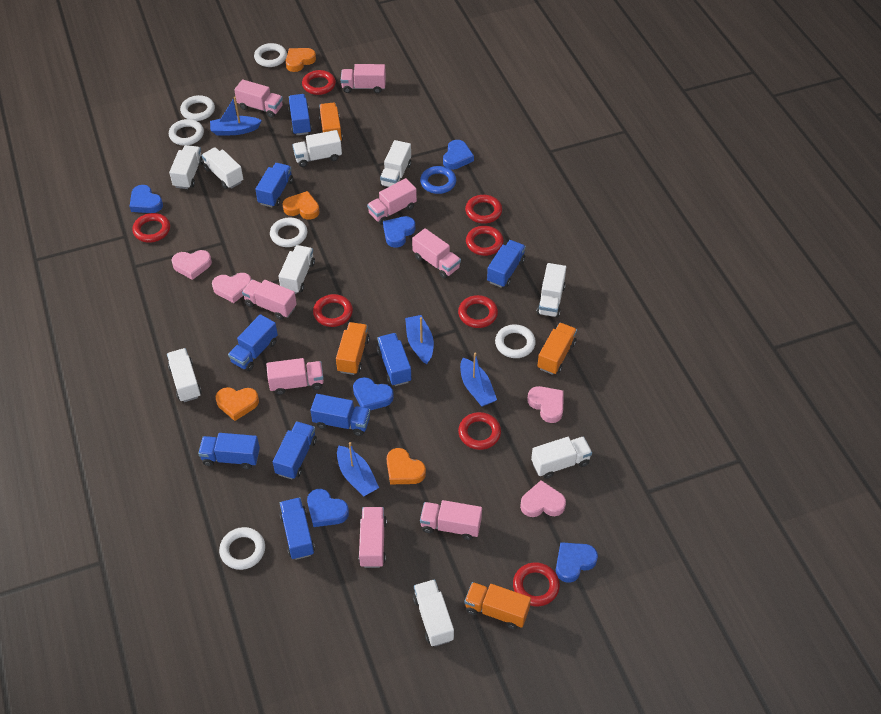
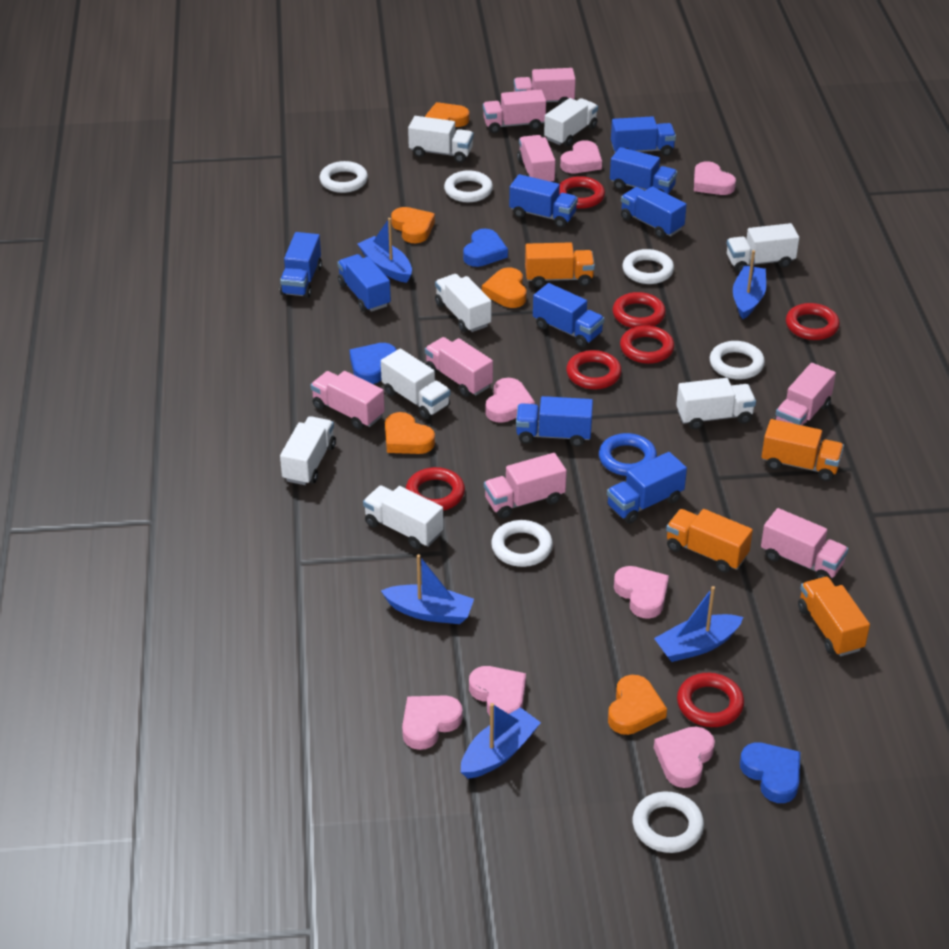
blue boat: 4 -> 5
blue heart: 6 -> 3
orange heart: 4 -> 5
pink heart: 4 -> 7
red ring: 8 -> 7
white truck: 9 -> 8

